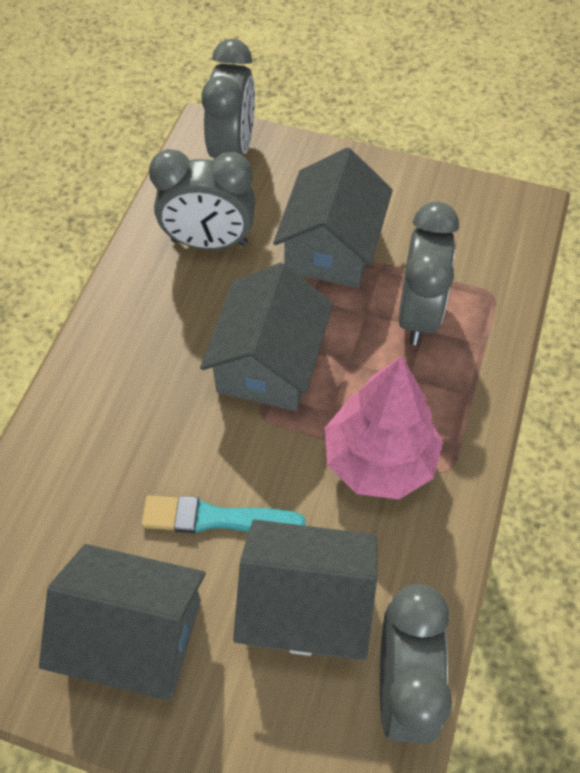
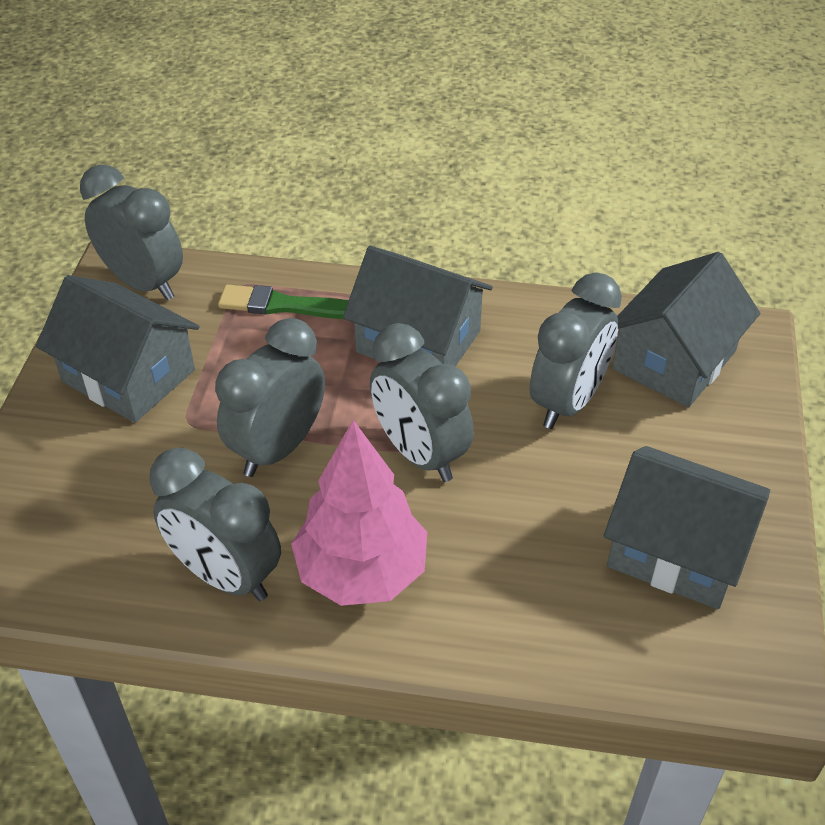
green brush: 0 -> 1
grey clock: 4 -> 5
turquoise brush: 1 -> 0

